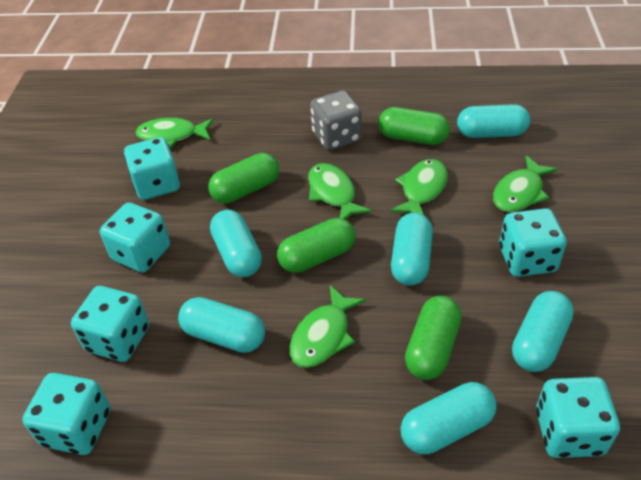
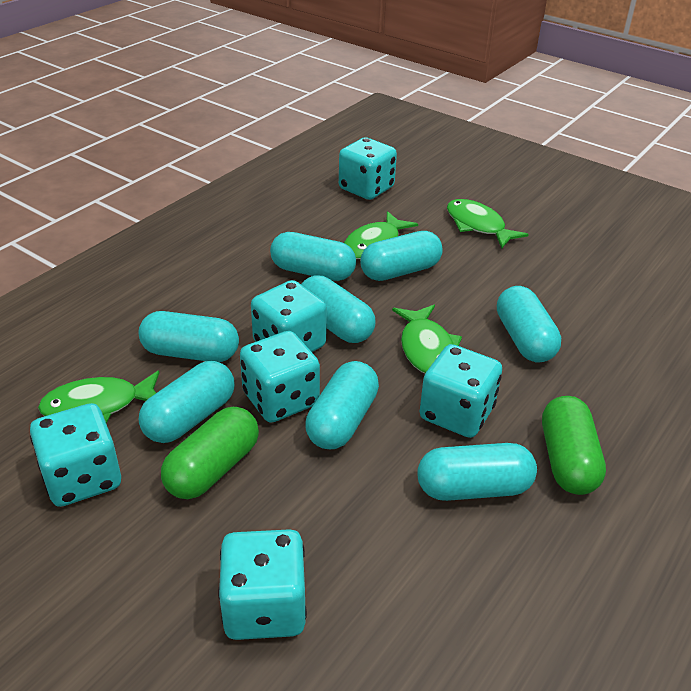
green capsule: 4 -> 2
green fish: 5 -> 4
grey dice: 1 -> 0
turquoise capsule: 6 -> 8

